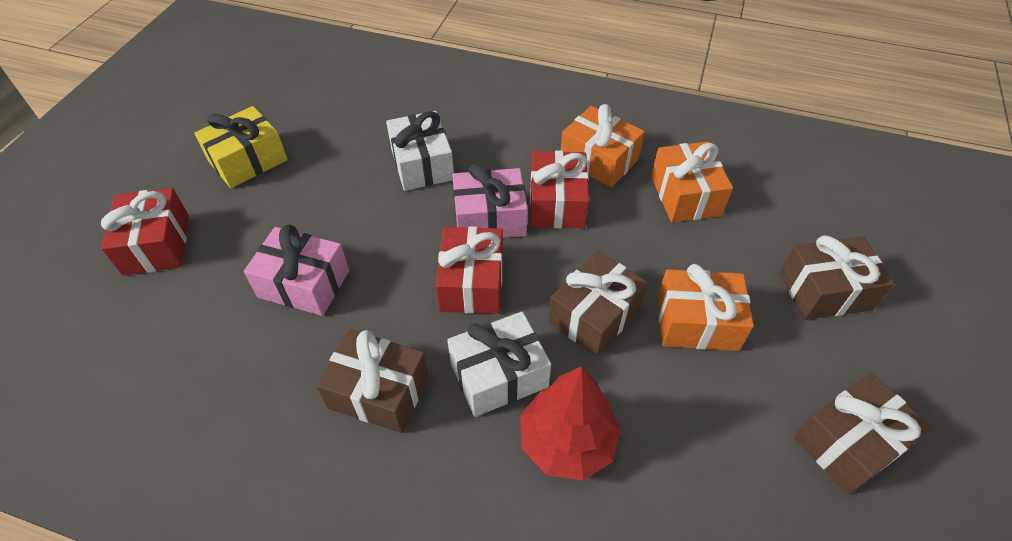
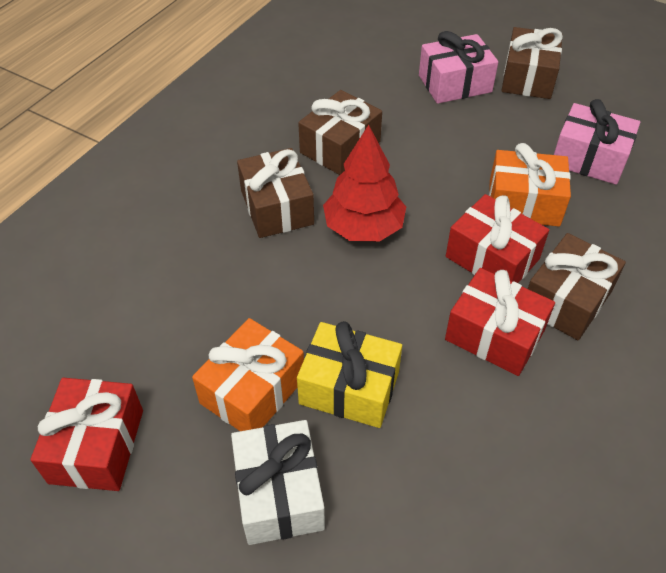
orange gift: 3 -> 2
white gift: 2 -> 1

